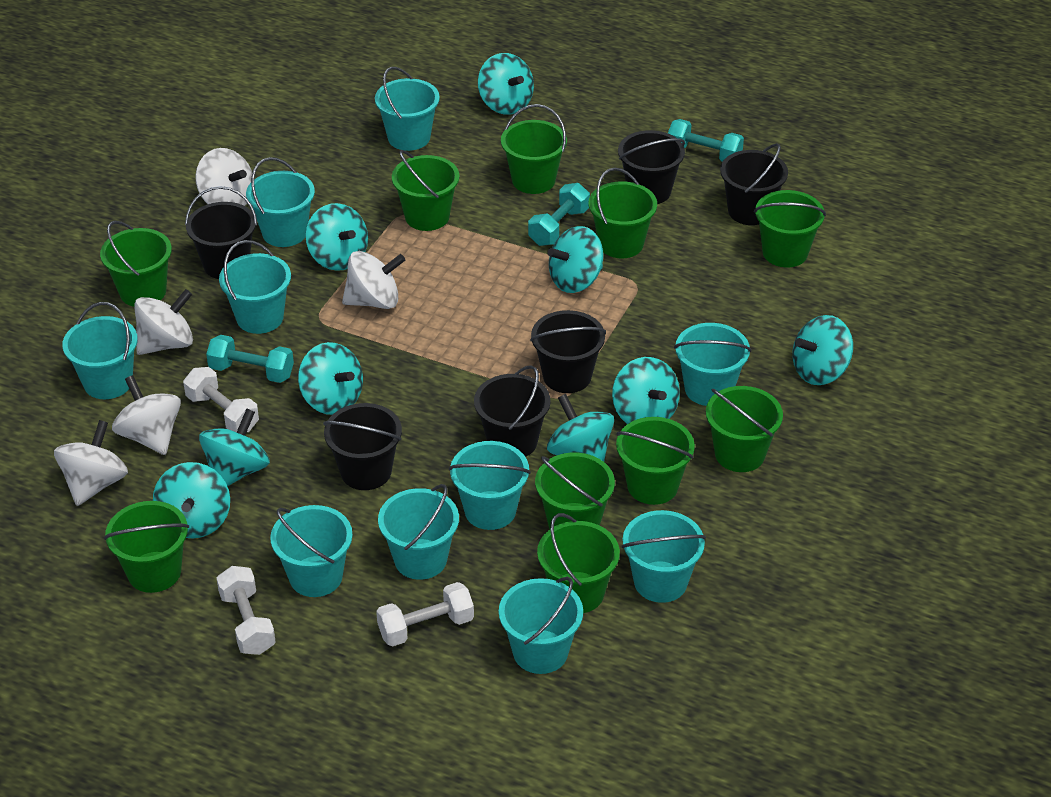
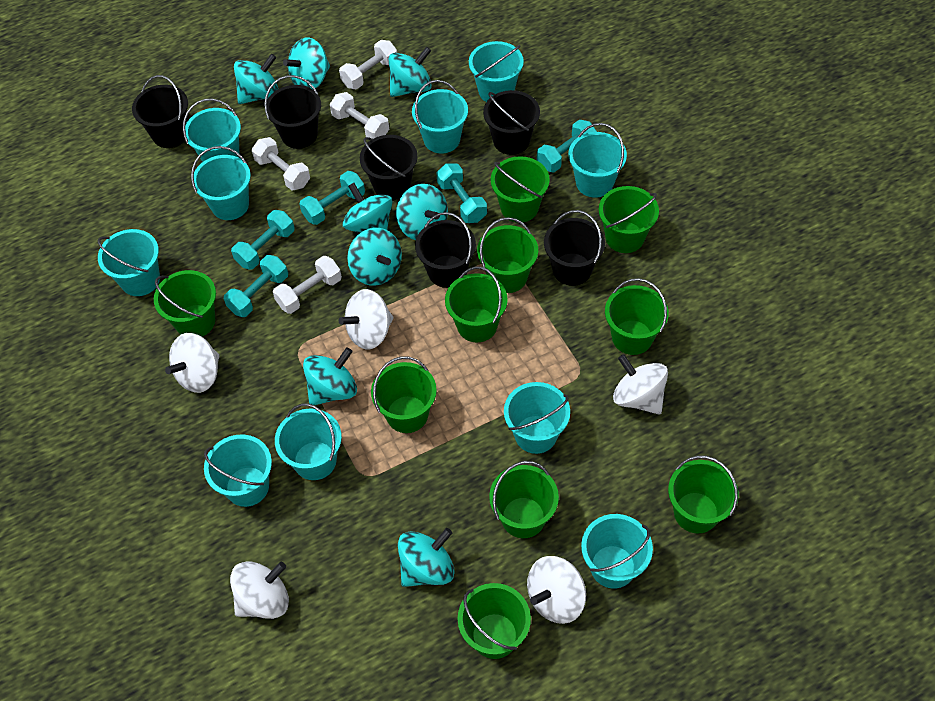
turquoise dumbbell: 3 -> 5
turquoise spinning top: 9 -> 8
white dumbbell: 3 -> 4

